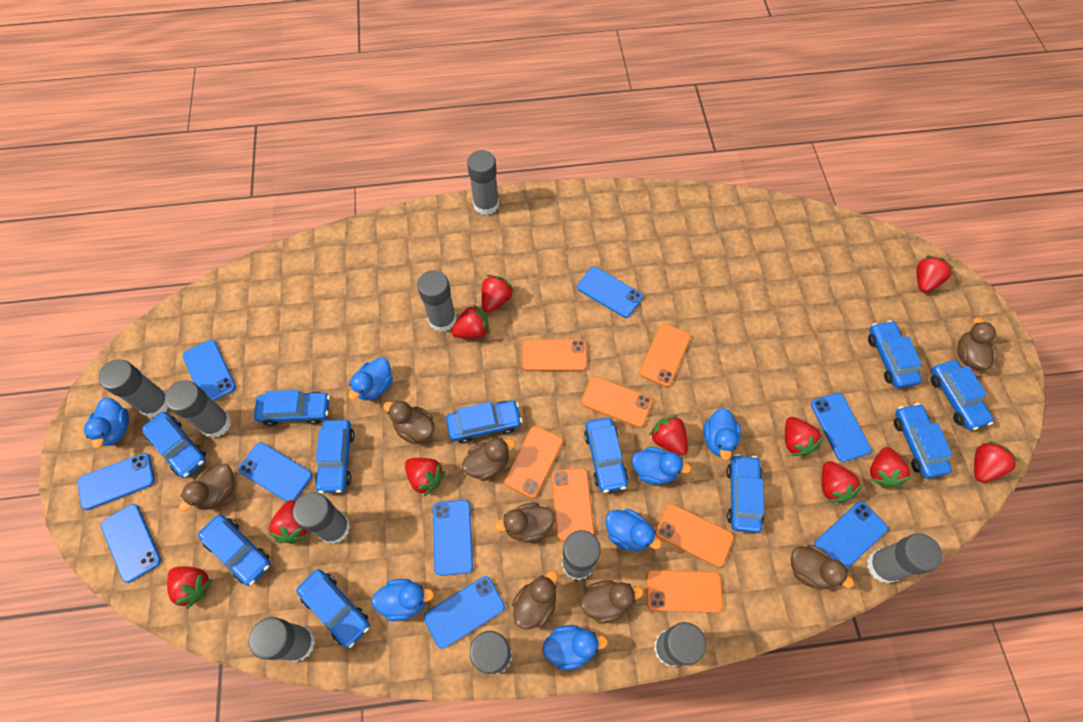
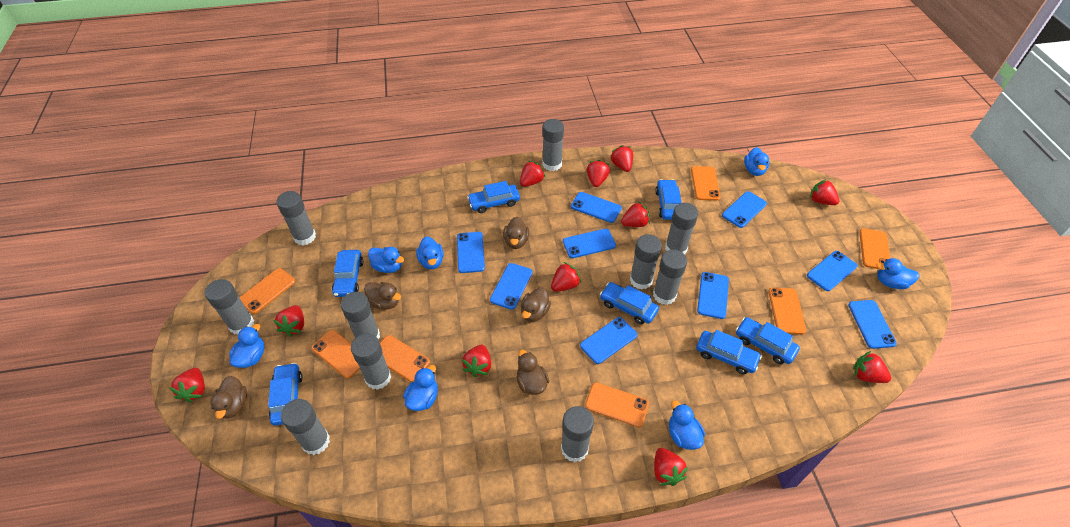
blue car: 11 -> 7
brown duck: 8 -> 5

